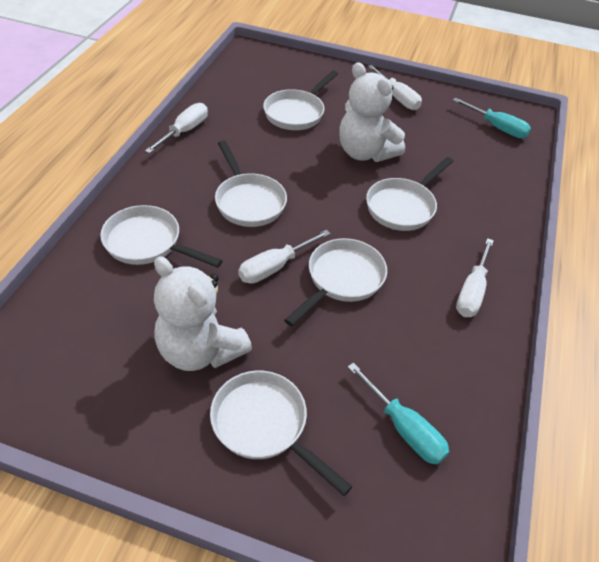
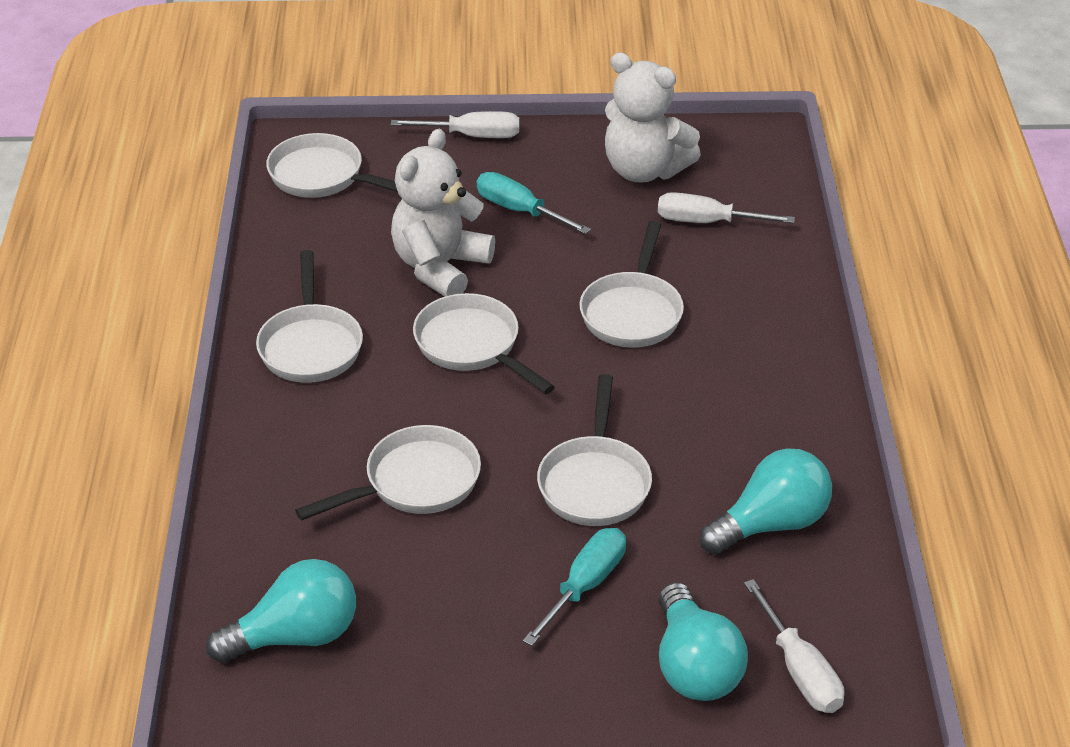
turquoise light bulb: 0 -> 3
white screwdriver: 4 -> 3

